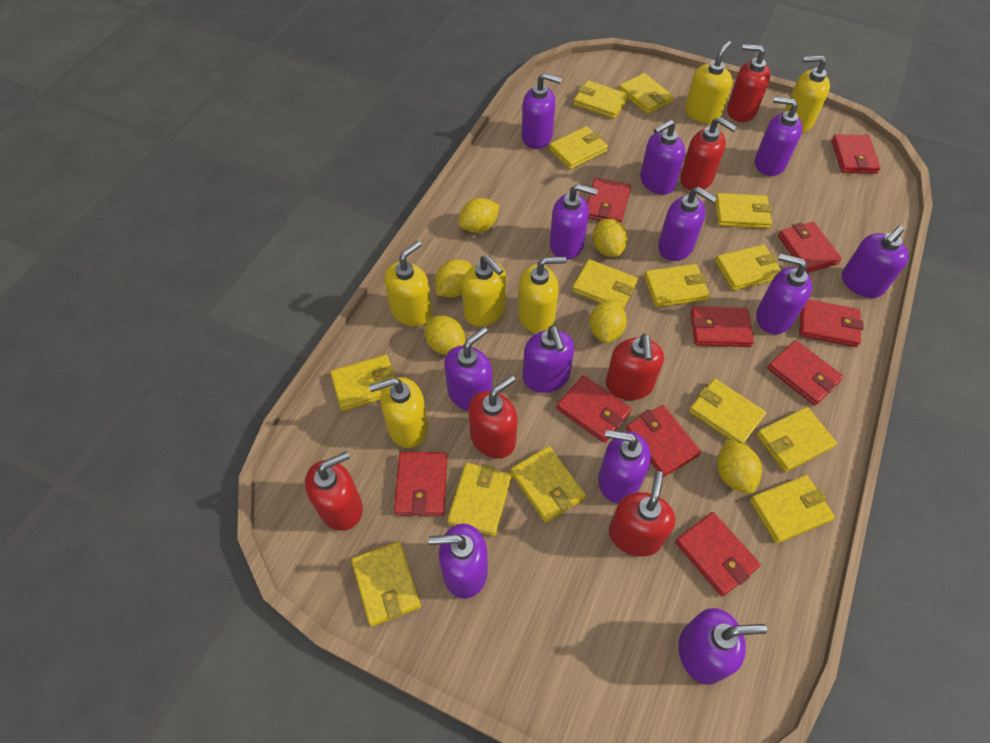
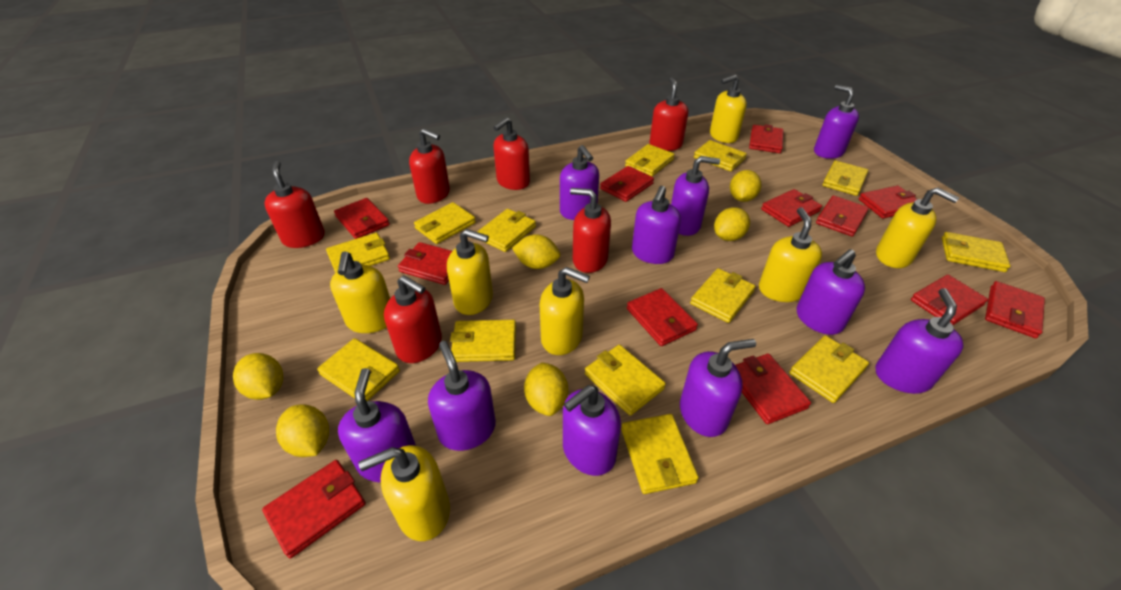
purple soap dispenser: 12 -> 10
red wallet: 10 -> 12
yellow soap dispenser: 6 -> 7
yellow wallet: 14 -> 13

